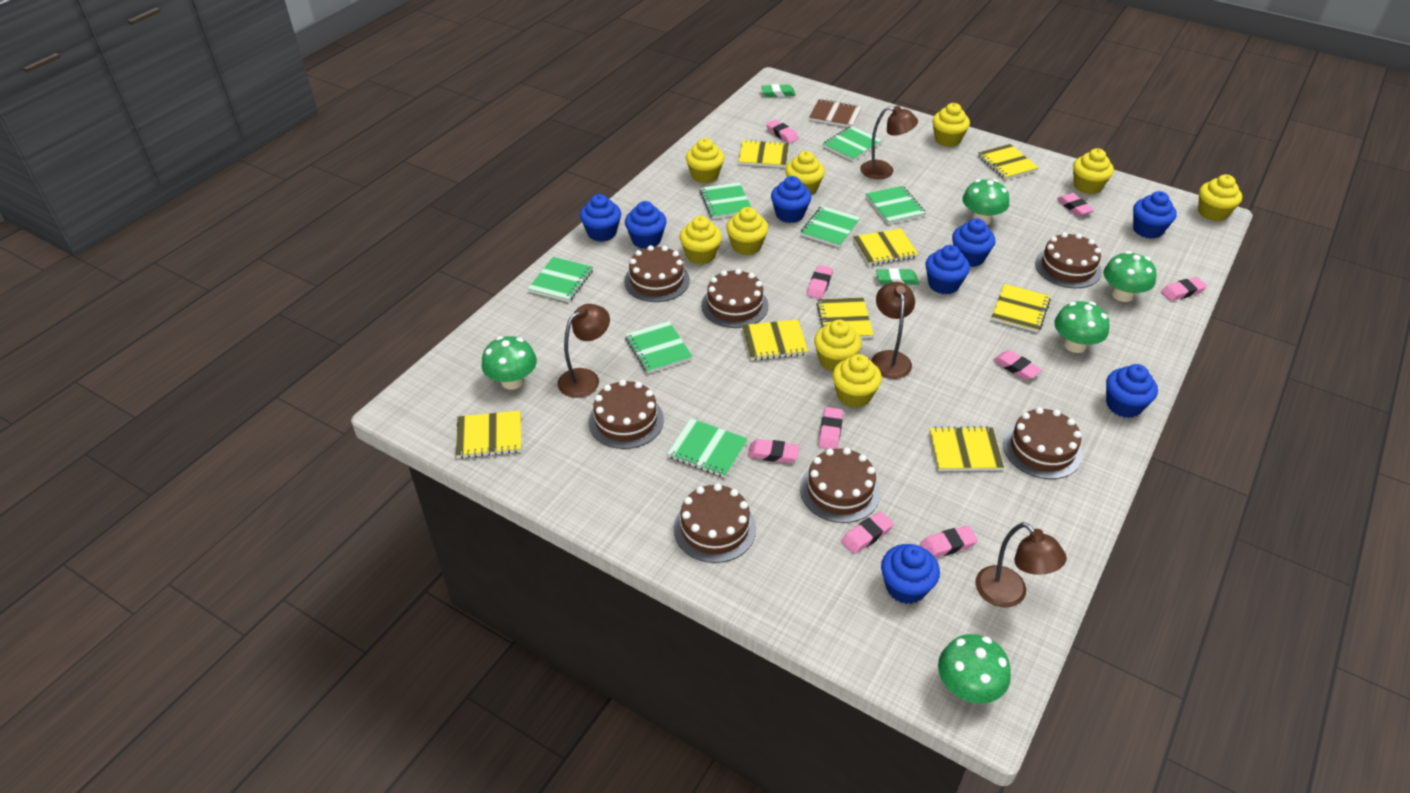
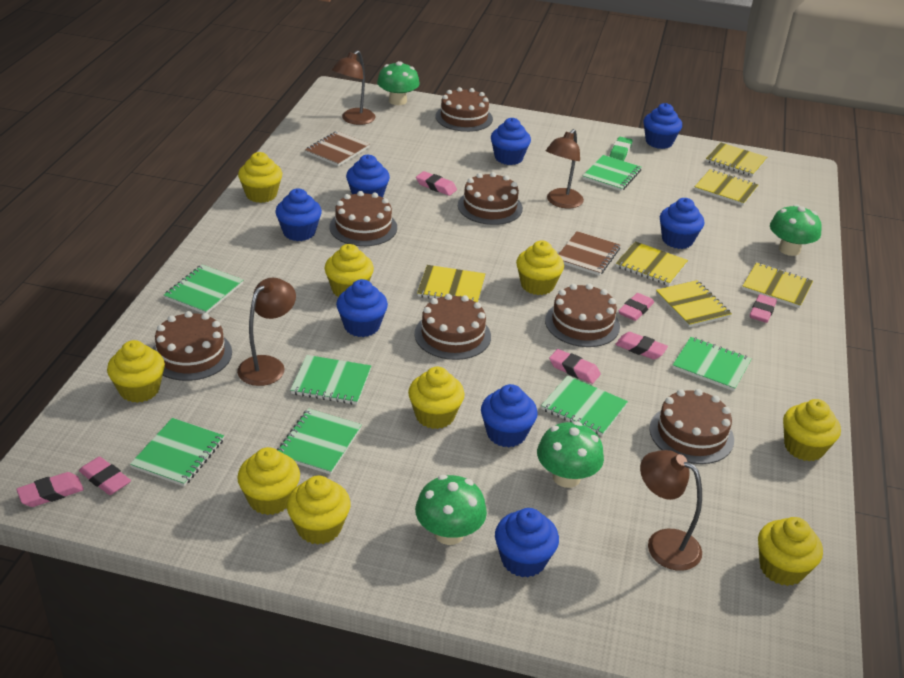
brown notebook: 1 -> 2
green eraser: 2 -> 1
green mushroom: 5 -> 4
pink eraser: 9 -> 7
yellow notebook: 8 -> 6

